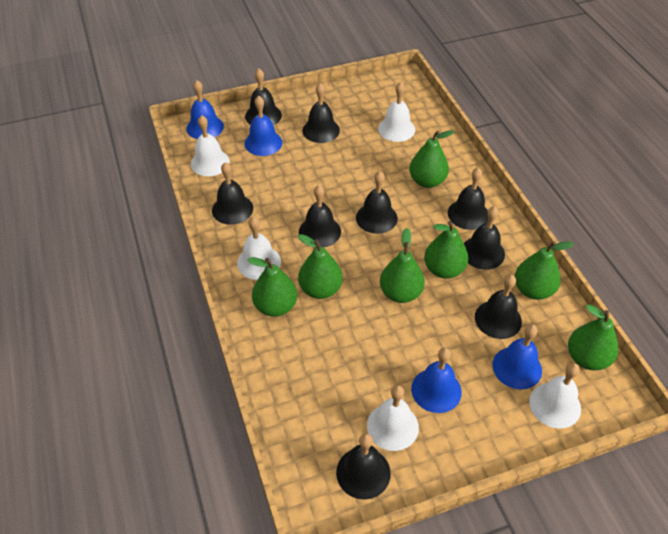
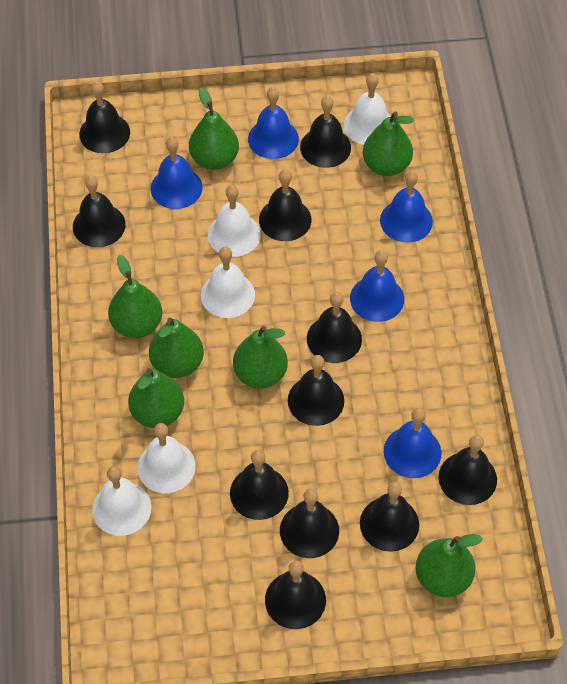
black bell: 9 -> 11
blue bell: 4 -> 5

